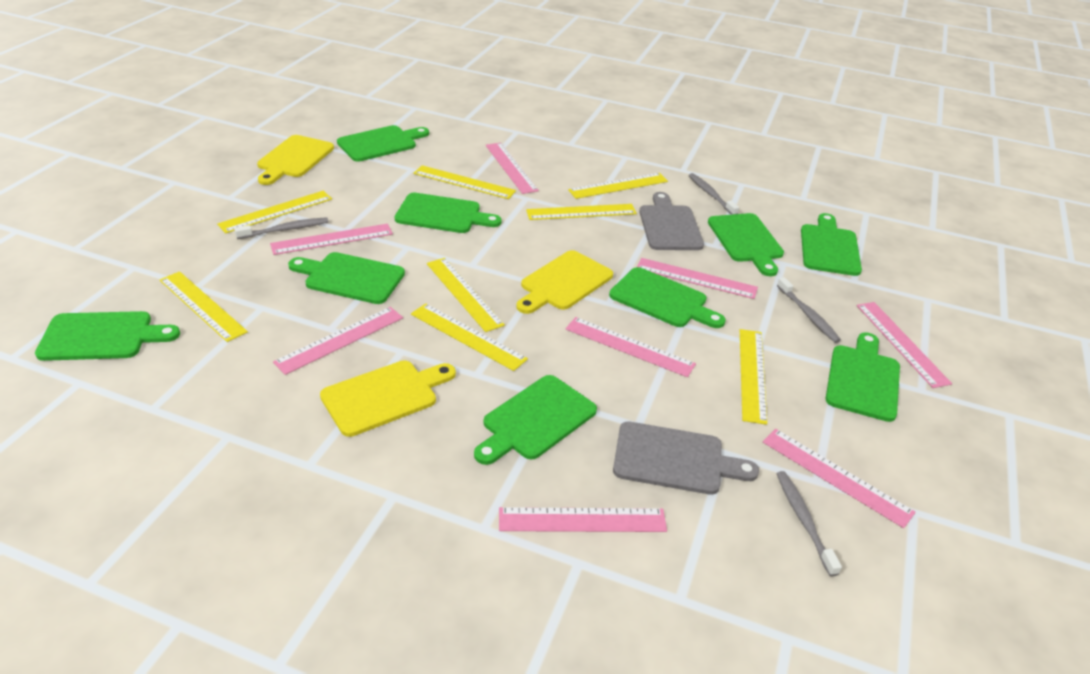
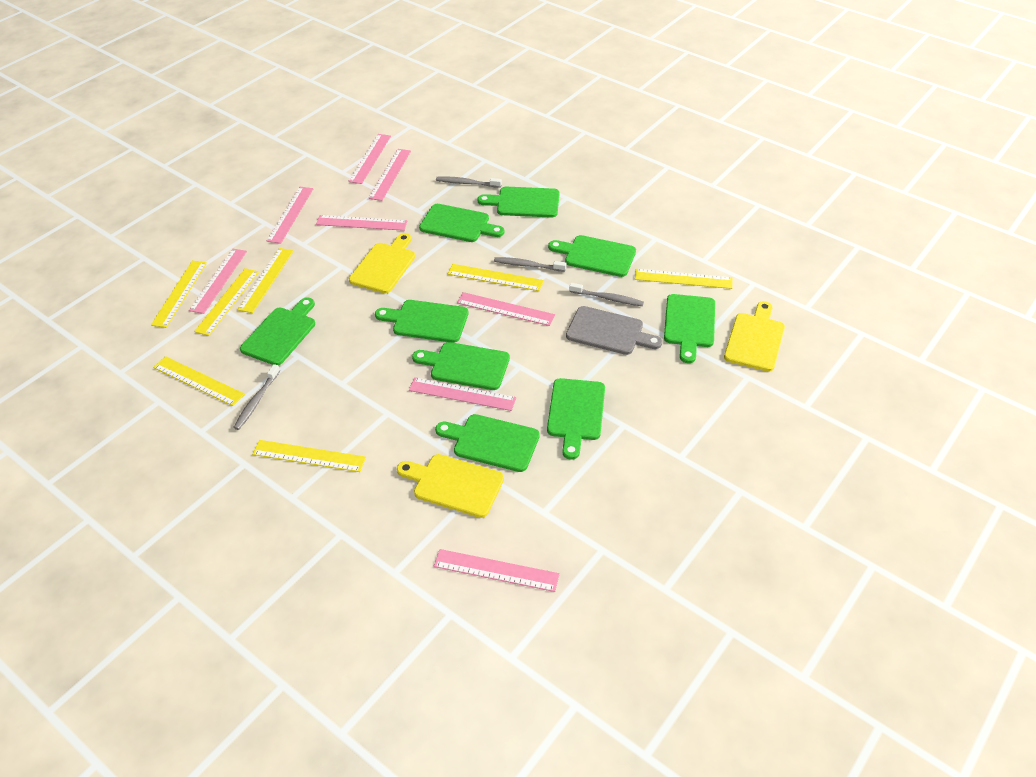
grey cutting board: 2 -> 1
yellow ruler: 8 -> 7

